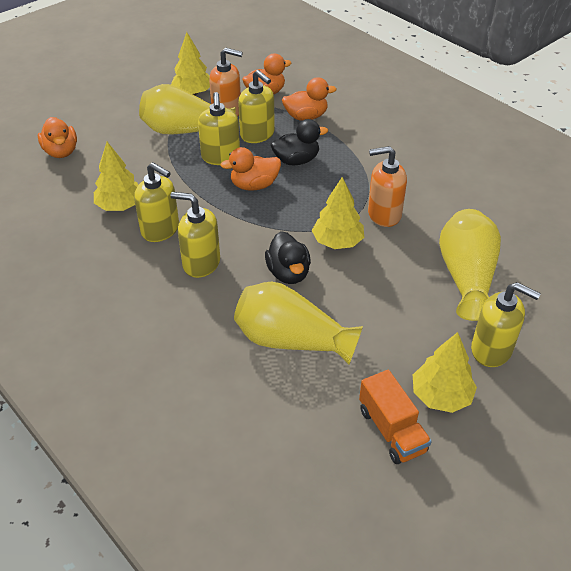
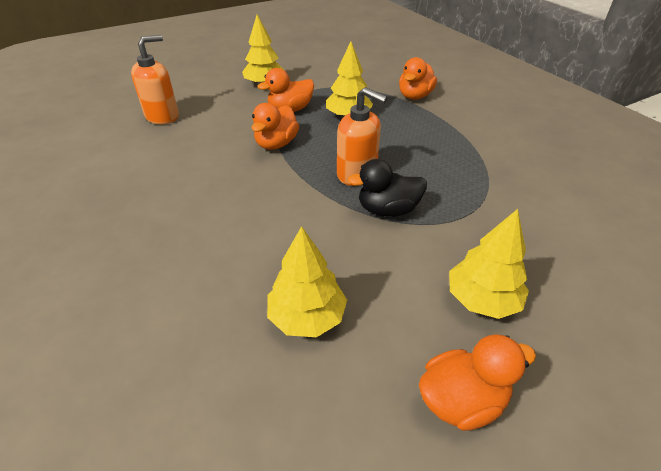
black duck: 2 -> 1
orange truck: 1 -> 0
yellow soap dispenser: 5 -> 0
yellow vase: 3 -> 0

